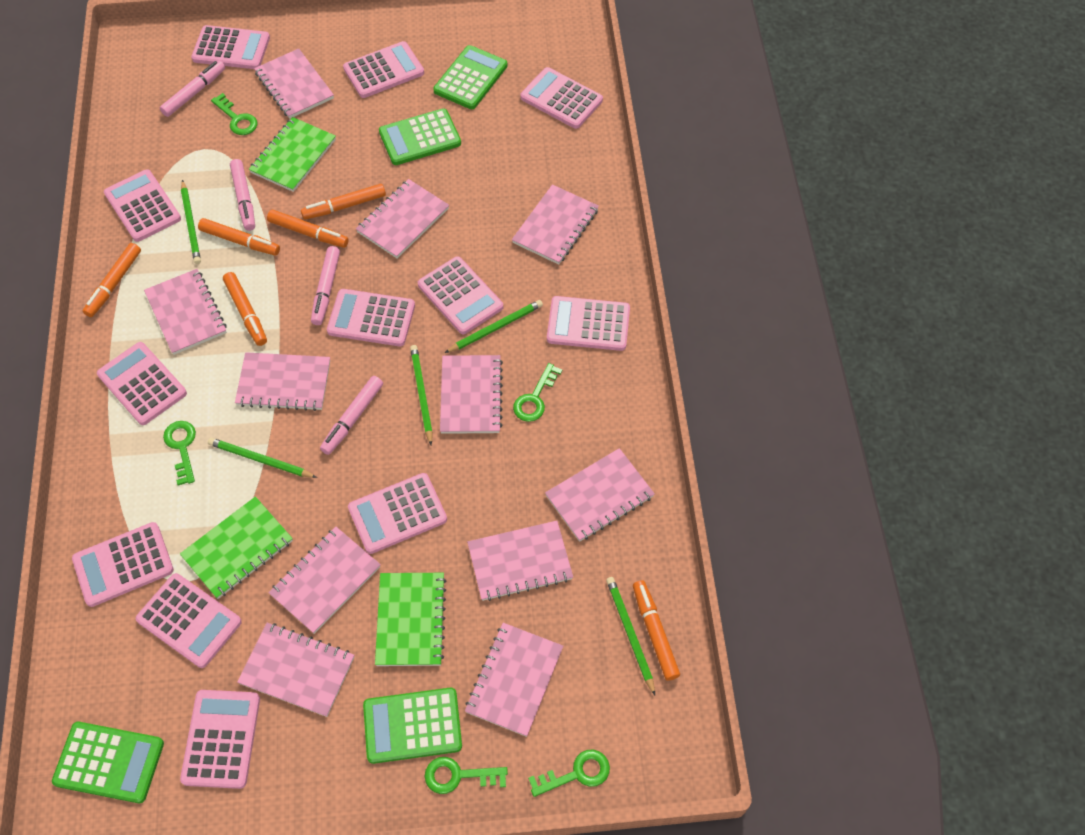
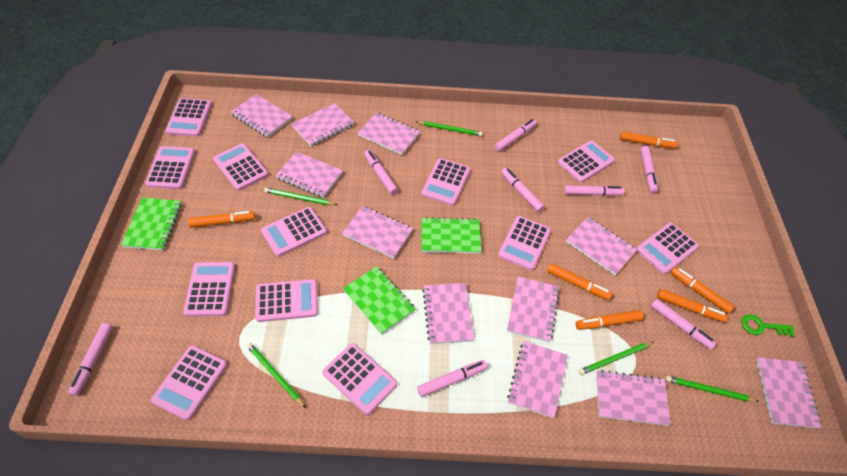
green calculator: 4 -> 0
green key: 5 -> 1
pink marker: 4 -> 8

